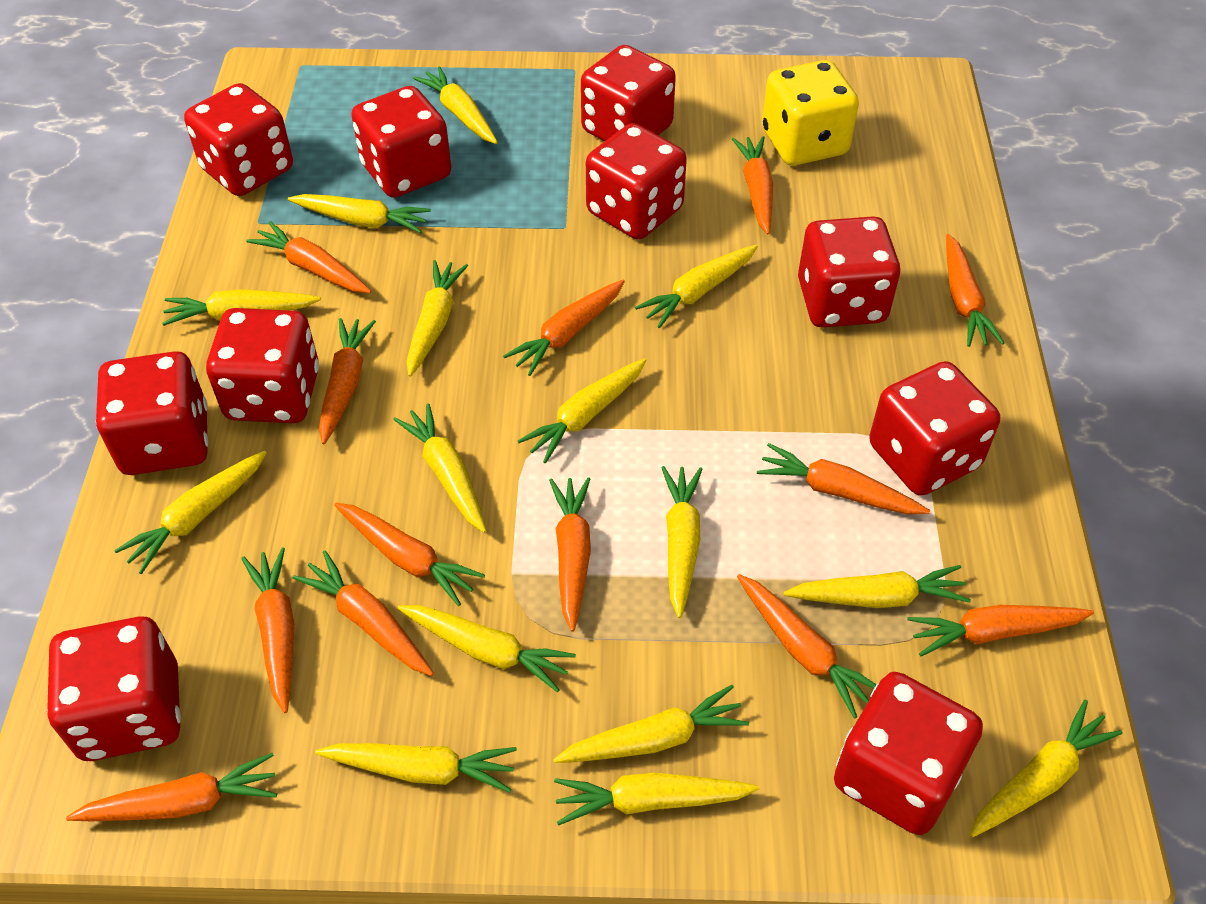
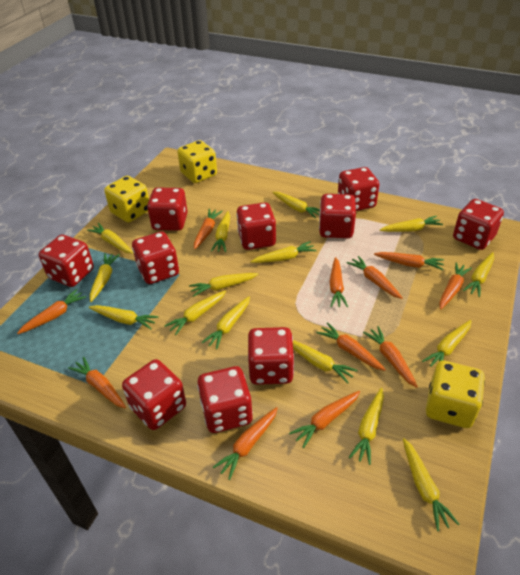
orange carrot: 13 -> 11
yellow dice: 1 -> 3

